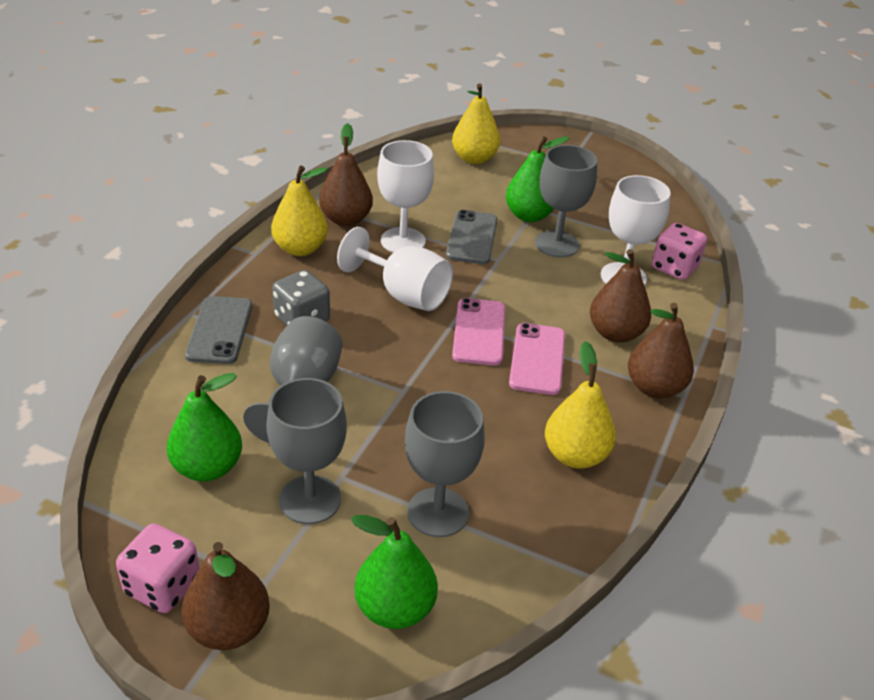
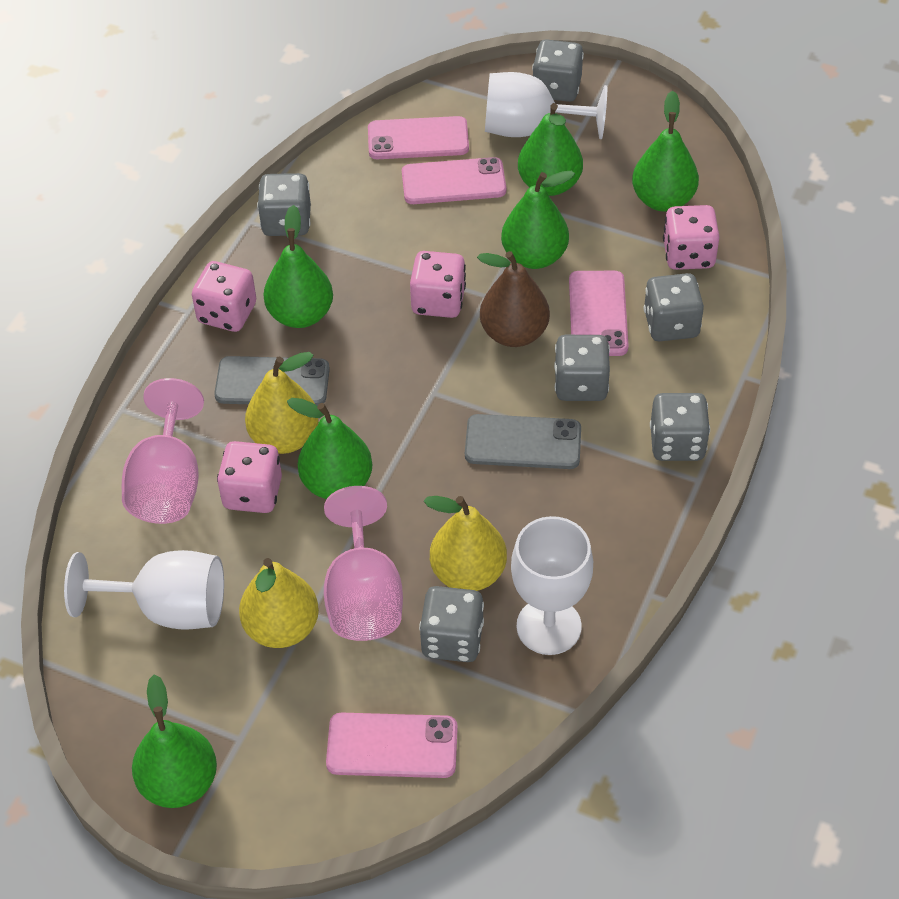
brown pear: 4 -> 1
green pear: 3 -> 6
grey dice: 1 -> 6
grey goblet: 4 -> 0
pink dice: 2 -> 4
pink goblet: 0 -> 2
pink phone: 2 -> 4

